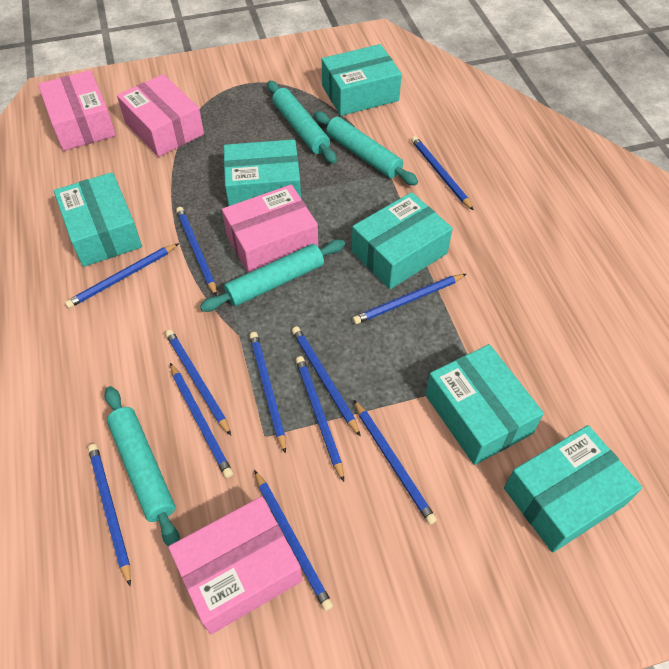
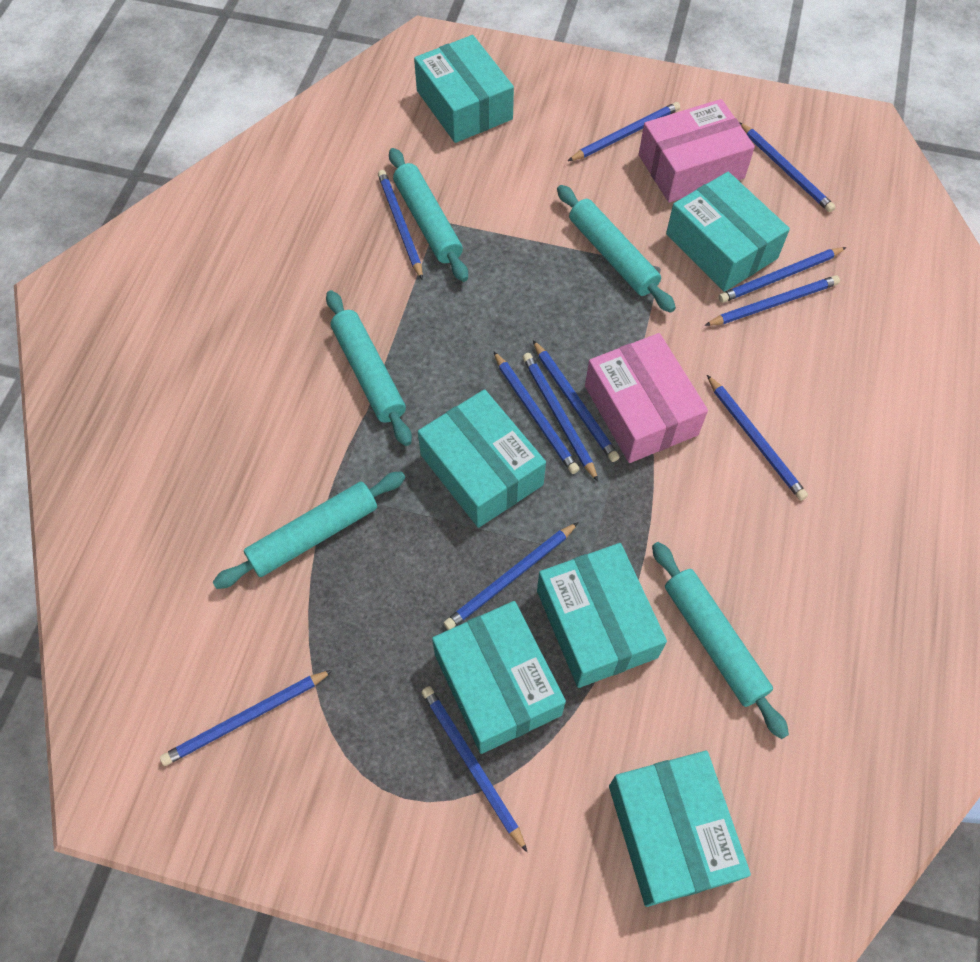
pink box: 4 -> 2
turquoise rolling pin: 4 -> 5

